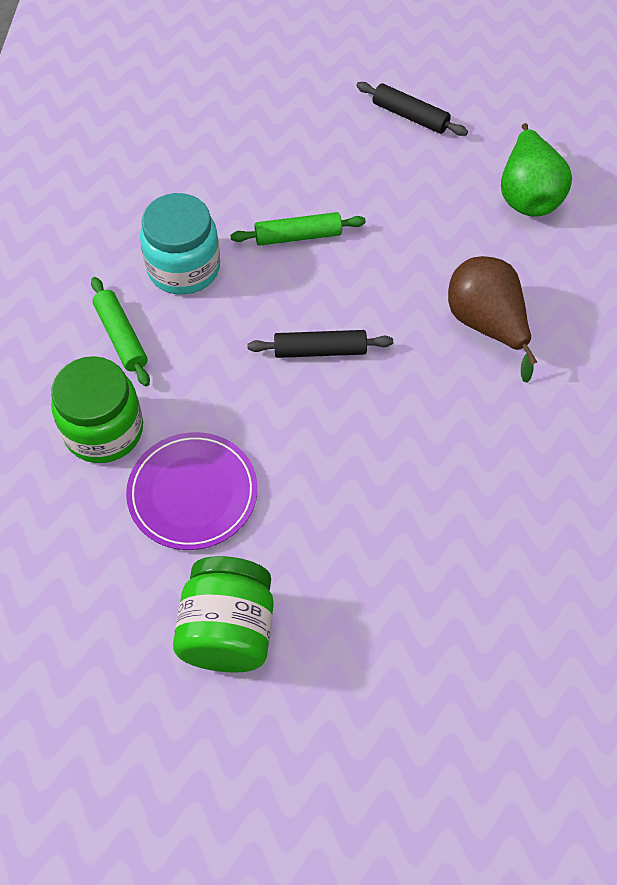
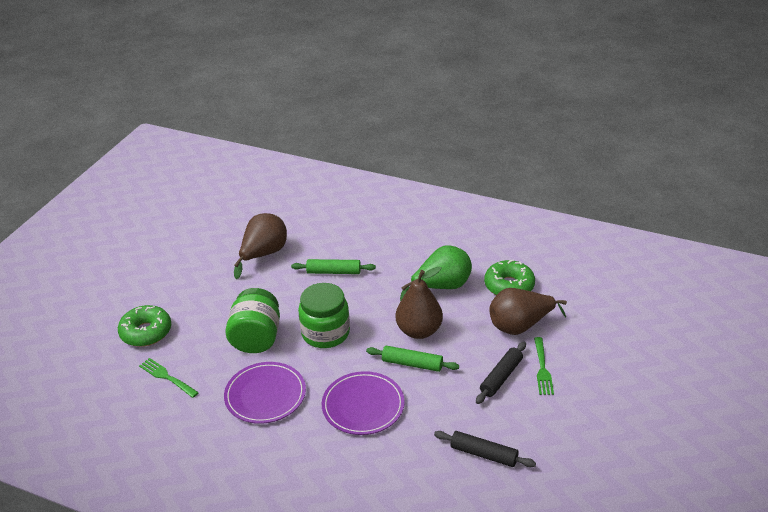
brown pear: 1 -> 3
green donut: 0 -> 2
green fork: 0 -> 2
purple plate: 1 -> 2
turquoise jar: 1 -> 0

